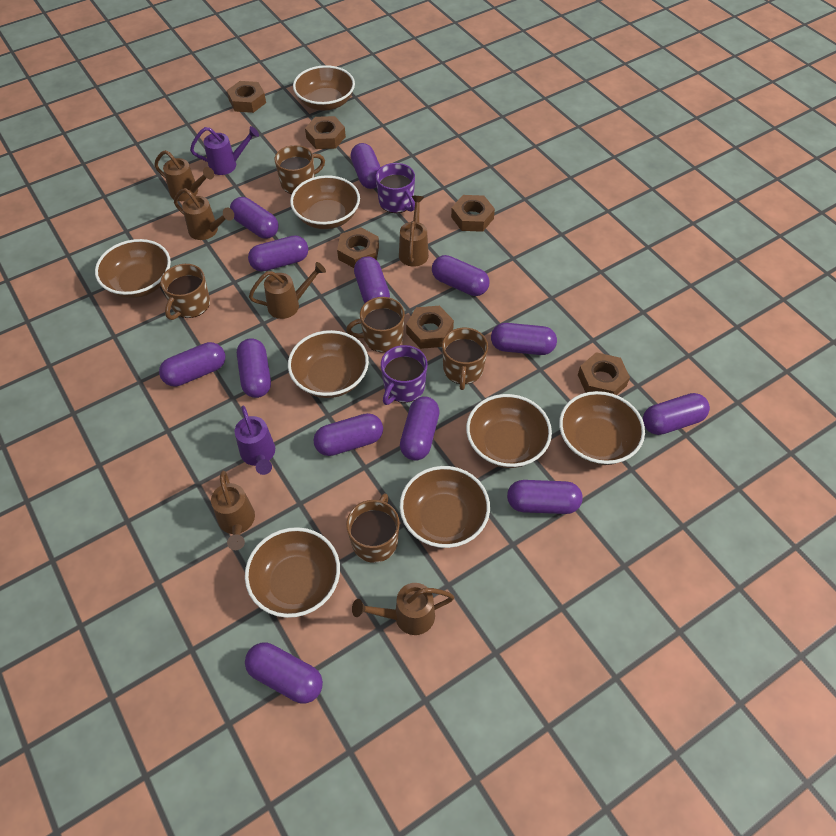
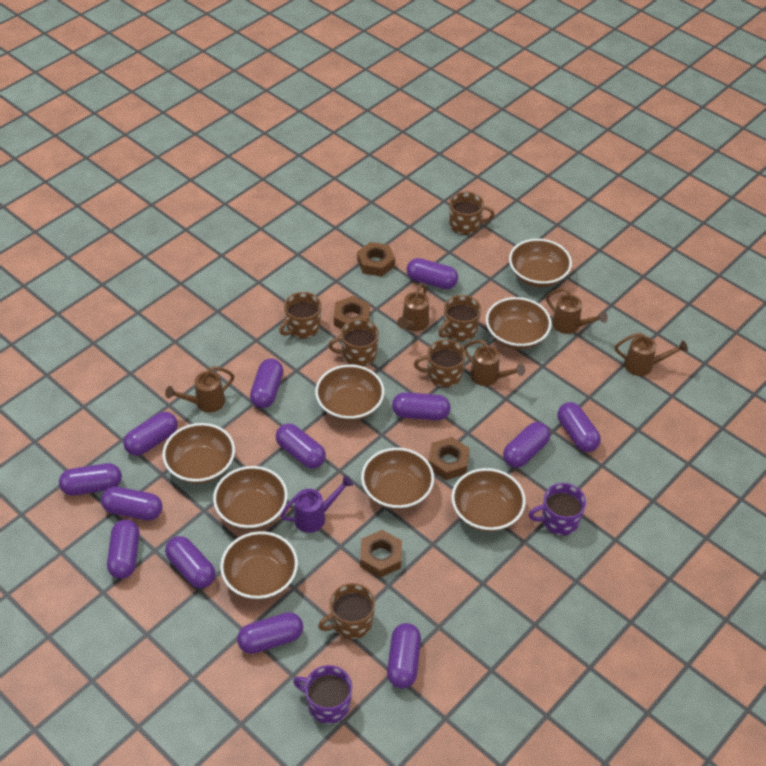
brown mug: 5 -> 6
brown nut: 6 -> 4
brown watering can: 6 -> 5
purple watering can: 2 -> 1

